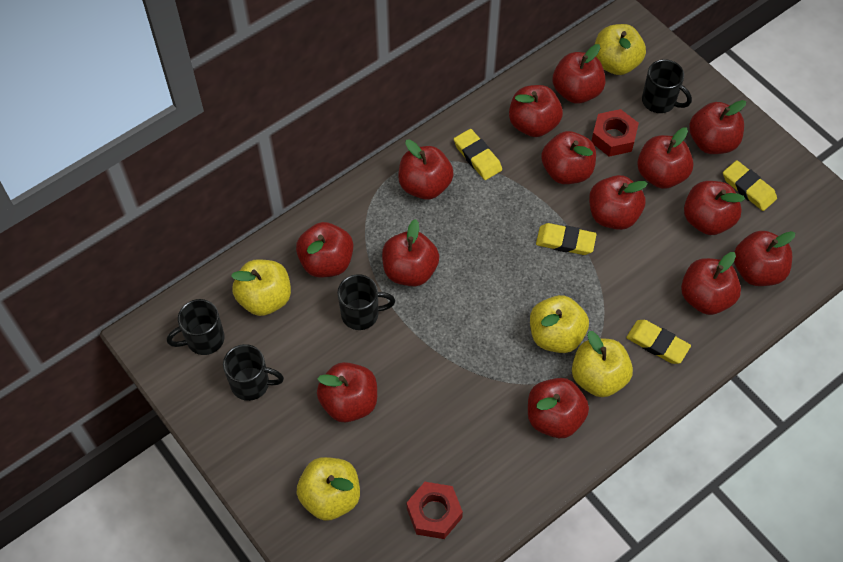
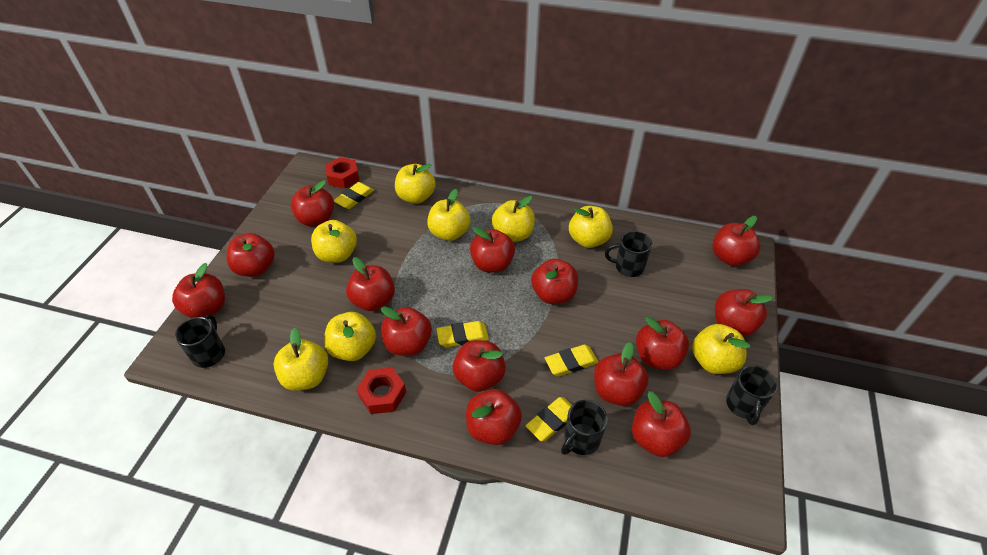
yellow apple: 5 -> 8

